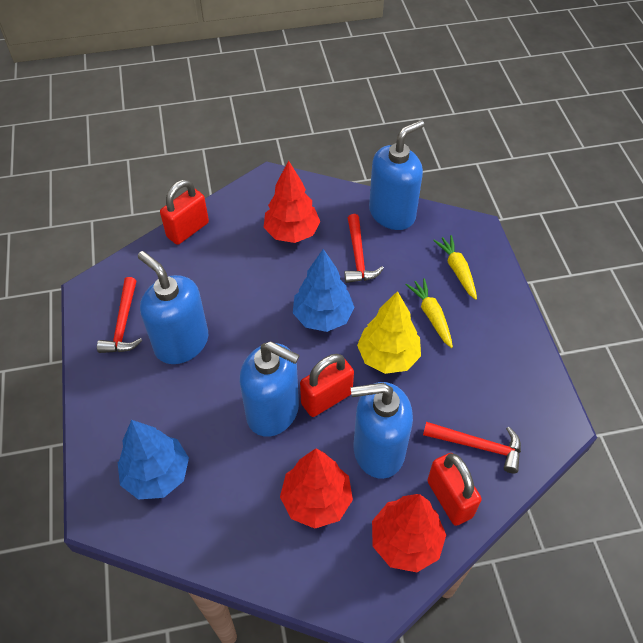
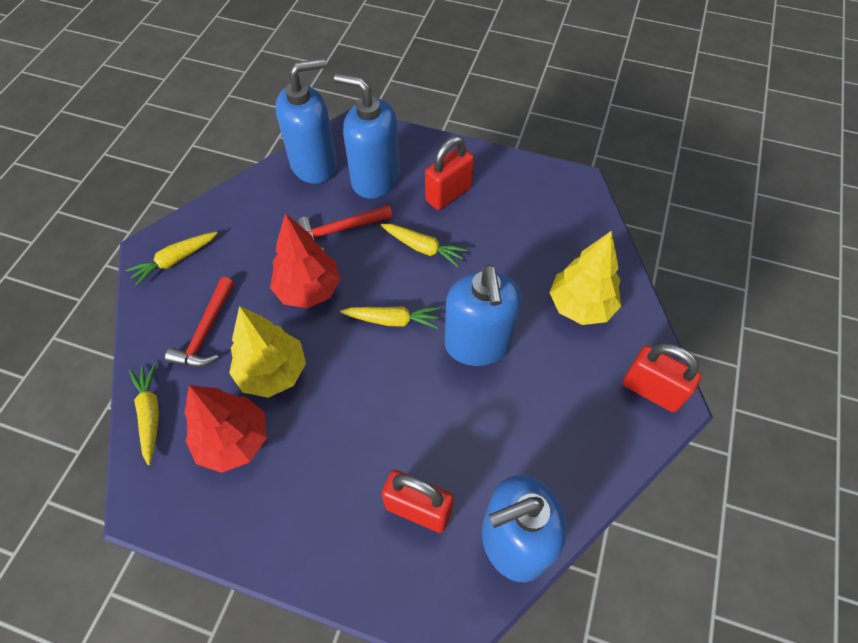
blue tree: 2 -> 0
red hammer: 3 -> 2
red tree: 3 -> 2
yellow carrot: 2 -> 4
yellow tree: 1 -> 2

